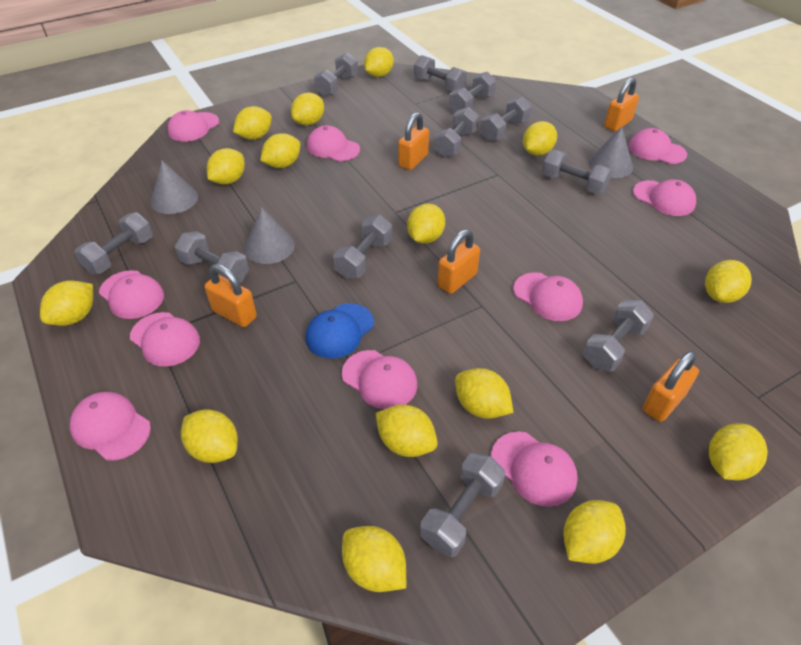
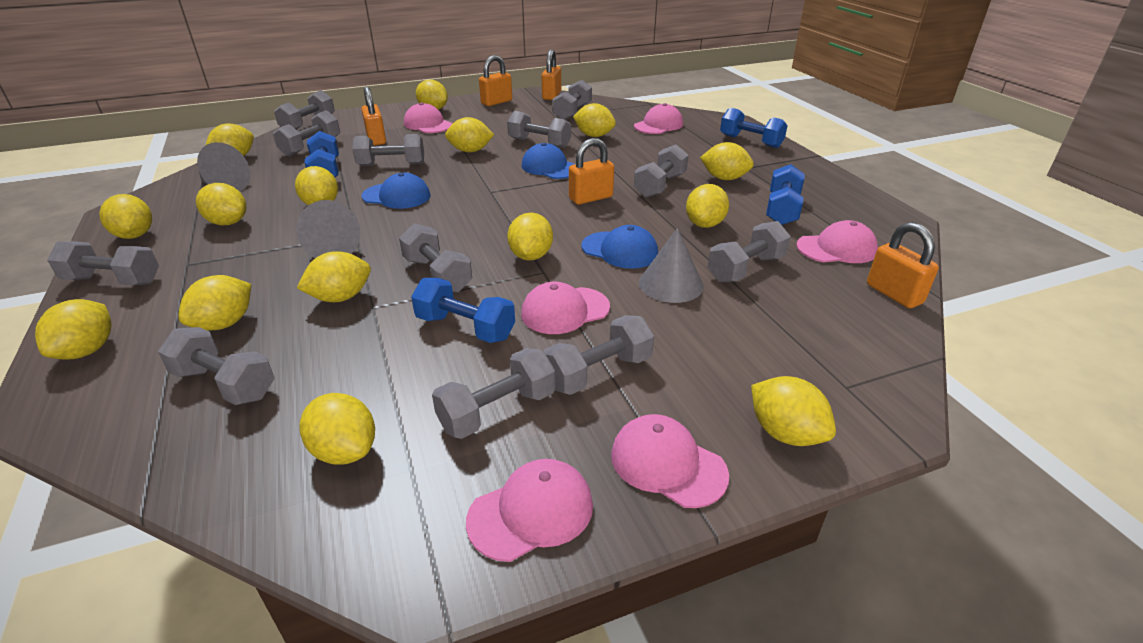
blue cap: 1 -> 3
blue dumbbell: 0 -> 4
grey dumbbell: 11 -> 12
pink cap: 10 -> 6

